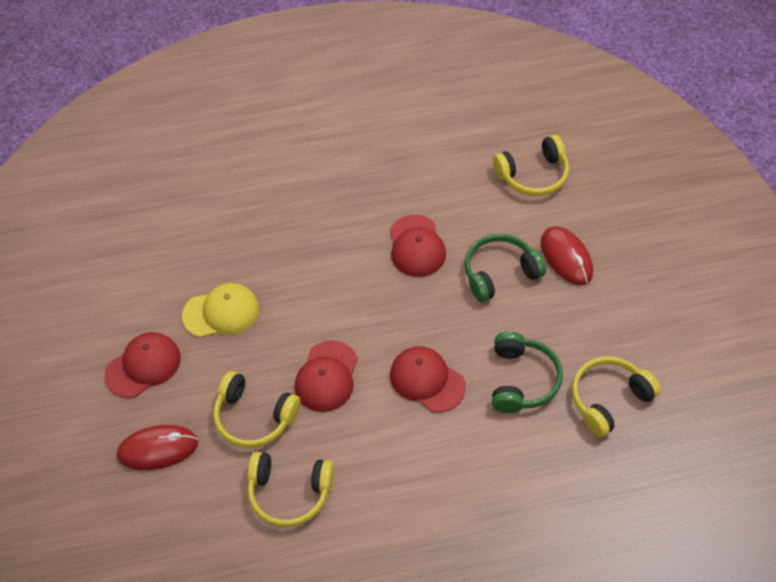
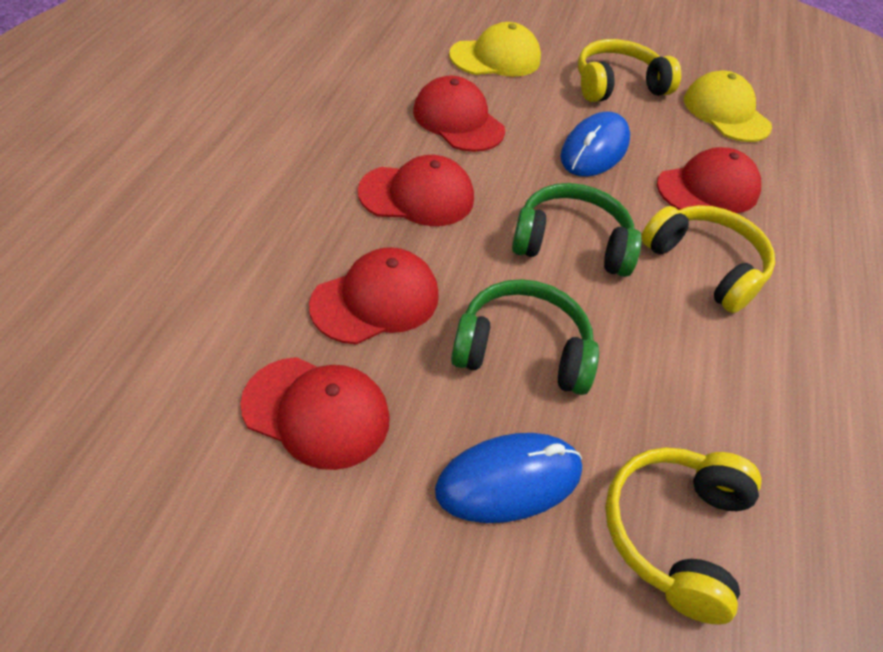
blue mouse: 0 -> 2
red cap: 4 -> 5
red mouse: 2 -> 0
yellow cap: 1 -> 2
yellow headphones: 4 -> 3

